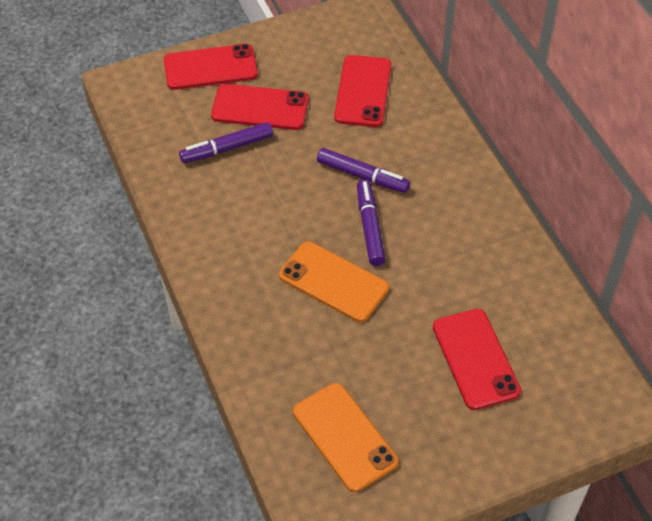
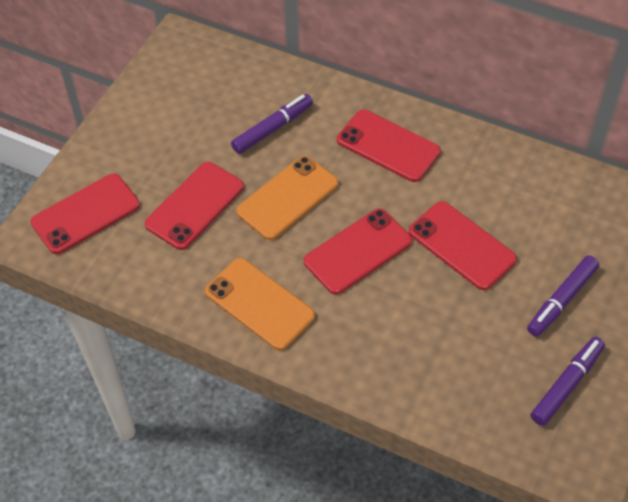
red phone: 4 -> 5

